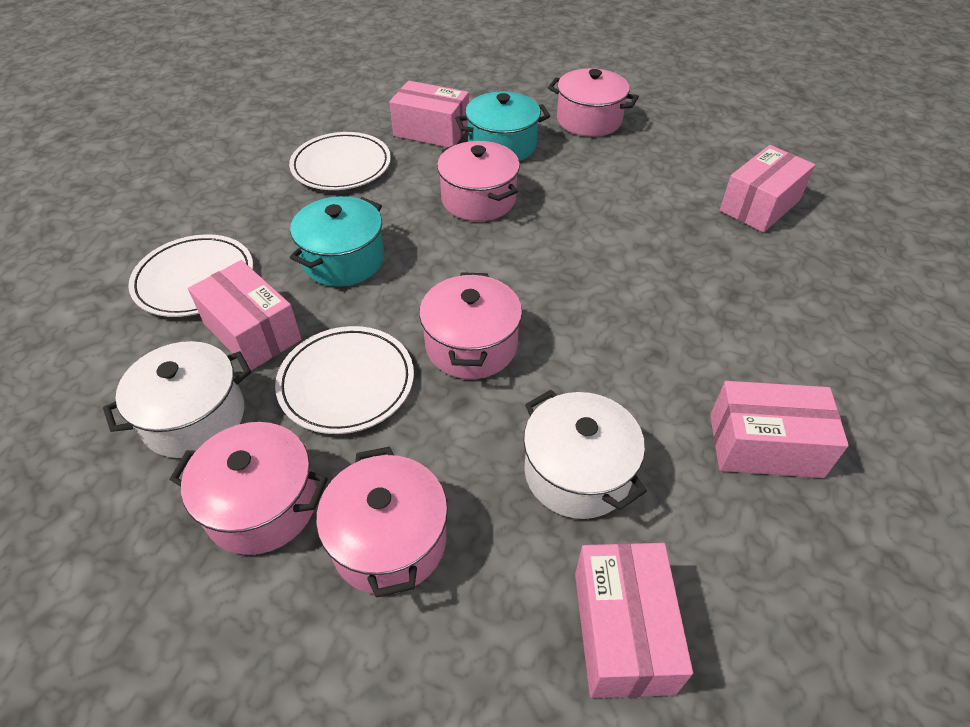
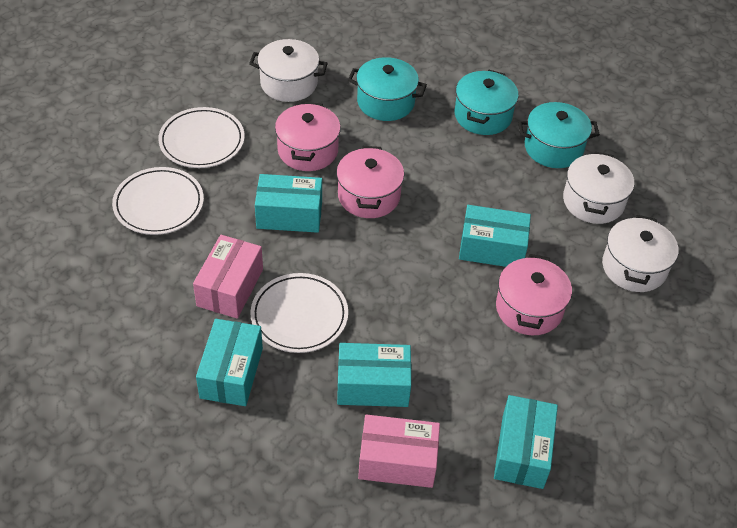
pink box: 5 -> 2
pink pot: 5 -> 3
turquoise box: 0 -> 5
turquoise pot: 2 -> 3
white pot: 2 -> 3

